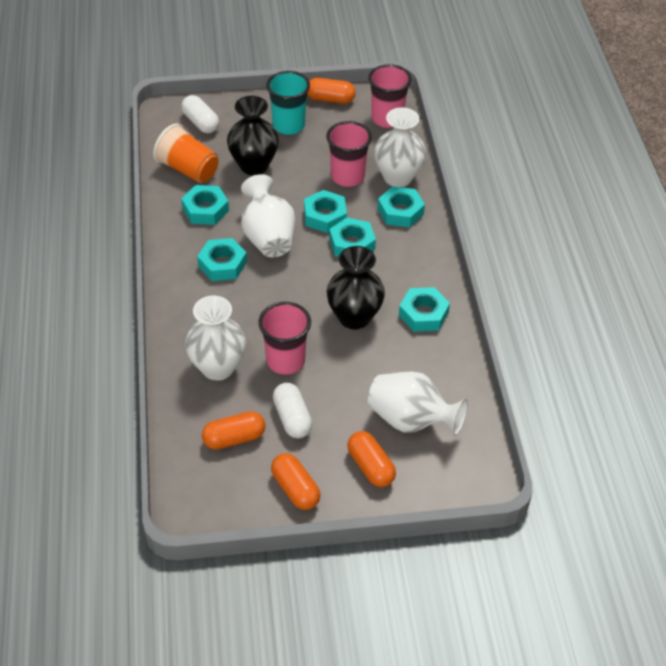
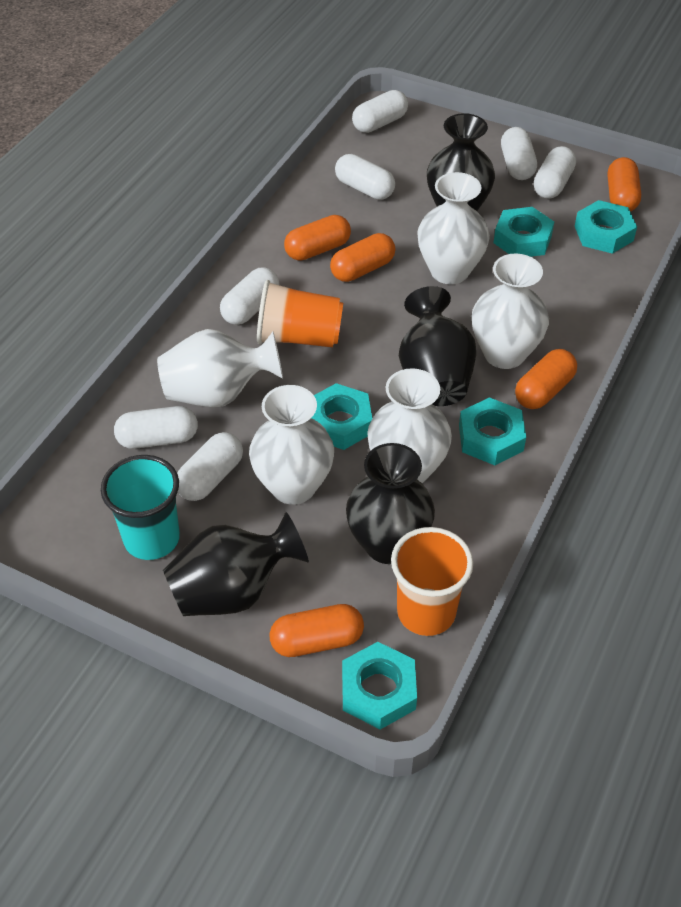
black vase: 2 -> 4
orange capsule: 4 -> 5
orange cup: 1 -> 2
pink cup: 3 -> 0
turquoise nut: 6 -> 5
white capsule: 2 -> 7
white vase: 4 -> 5

